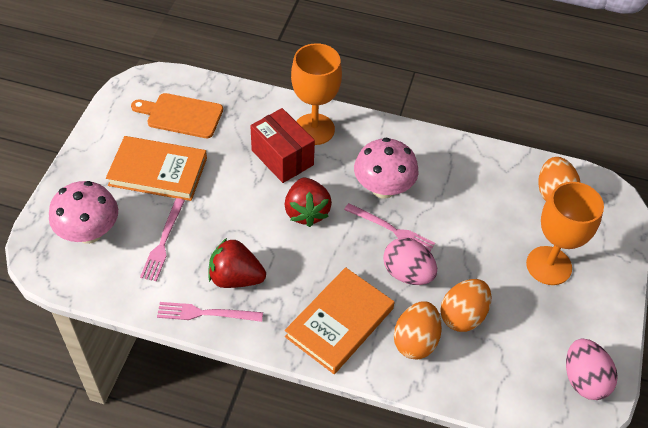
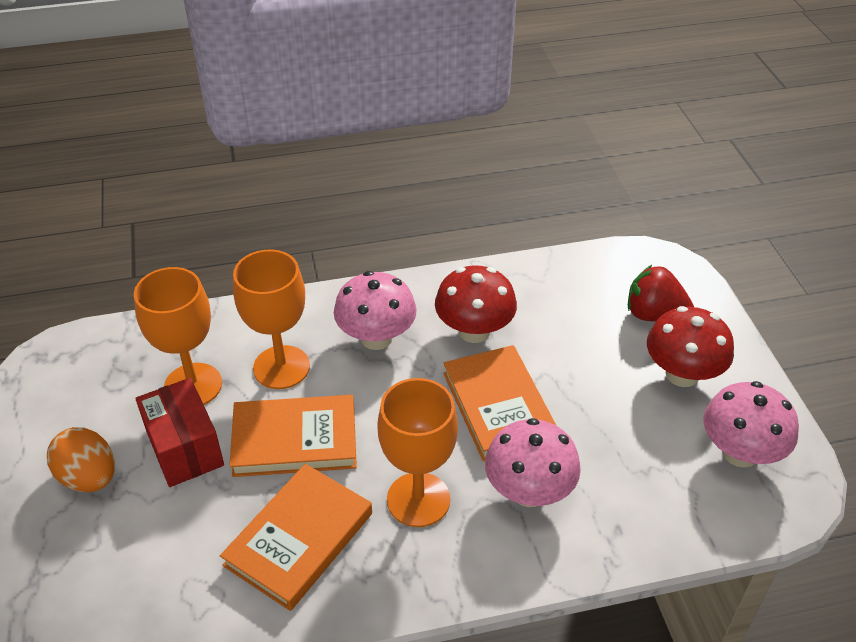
orange book: 2 -> 3
orange cutting board: 1 -> 0
orange egg: 3 -> 1
orange goblet: 2 -> 3
pink egg: 2 -> 0
pink fork: 3 -> 0
pink mushroom: 2 -> 3
red mushroom: 0 -> 2
red strawberry: 2 -> 1

